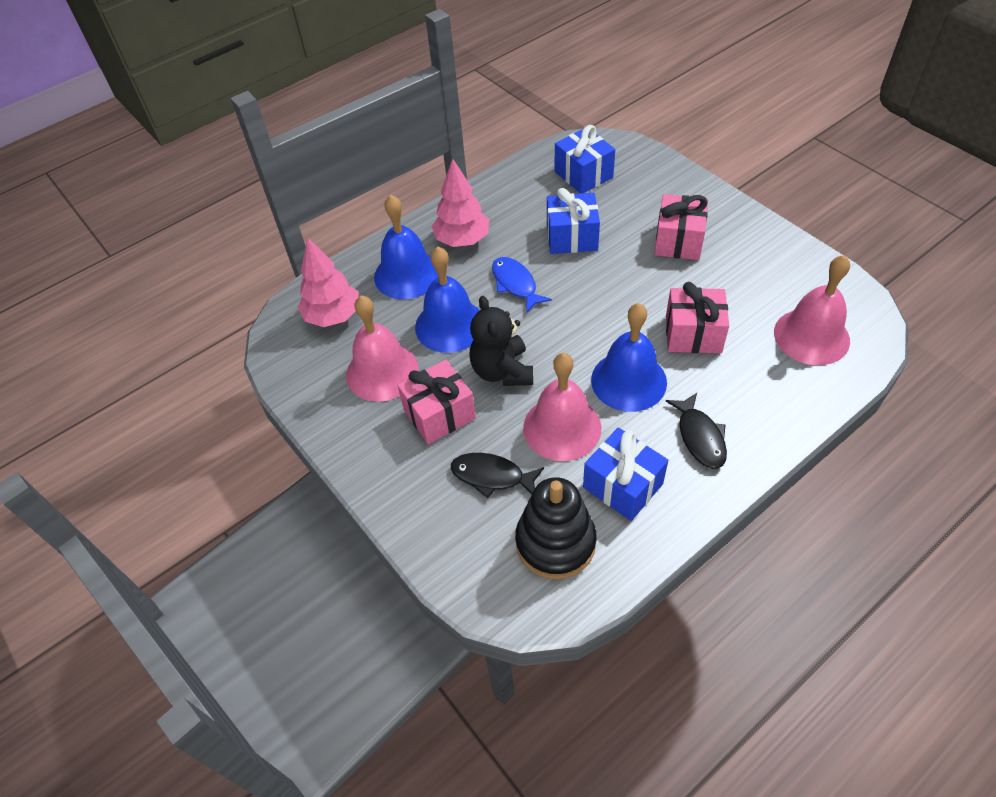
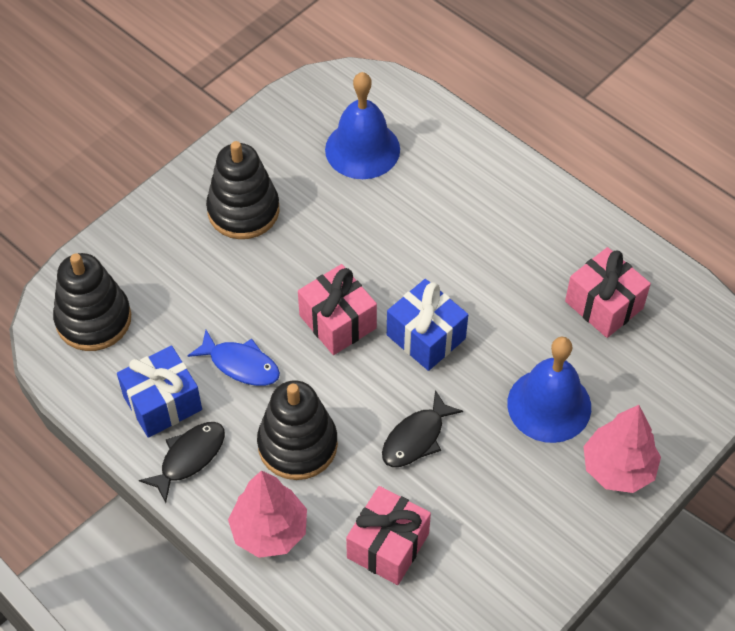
black stacking toy: 1 -> 3
black teddy bear: 1 -> 0
blue bell: 3 -> 2
blue gift: 3 -> 2
pink bell: 3 -> 0

